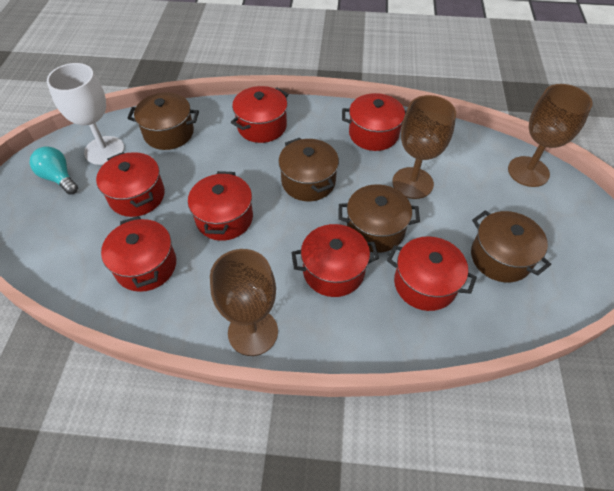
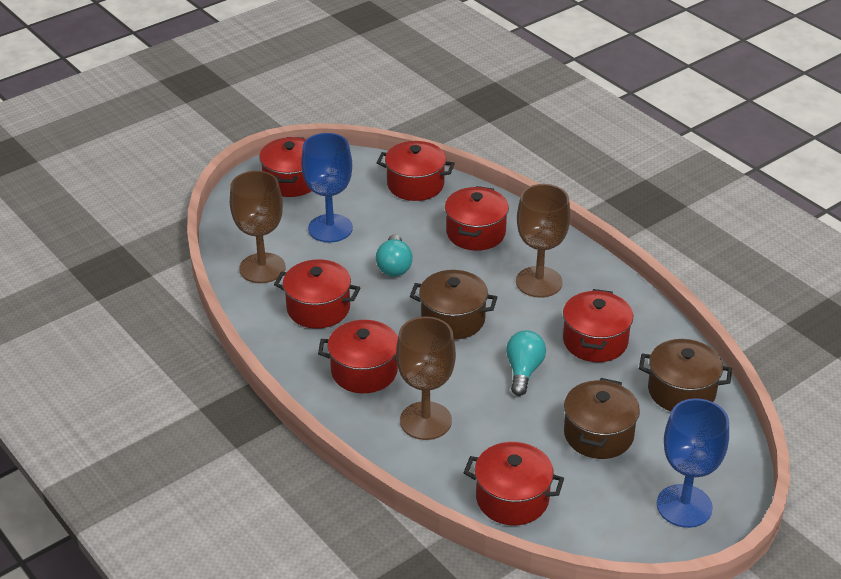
blue goblet: 0 -> 2
brown pot: 4 -> 3
turquoise light bulb: 1 -> 2
white goblet: 1 -> 0

